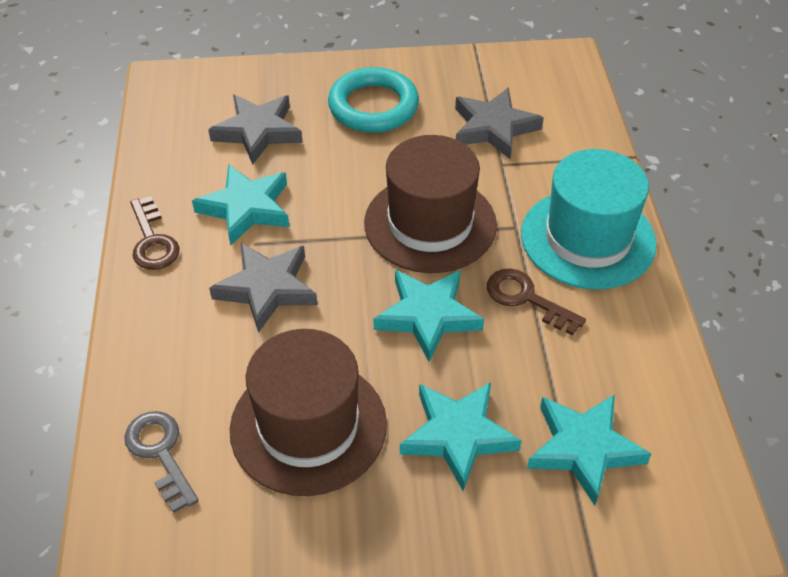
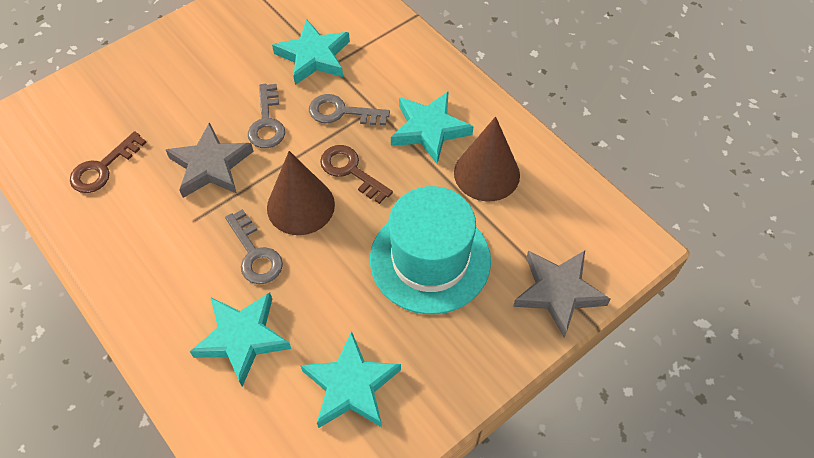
brown cone: 0 -> 2
brown hat: 2 -> 0
grey key: 1 -> 3
grey star: 3 -> 2
turquoise ring: 1 -> 0

